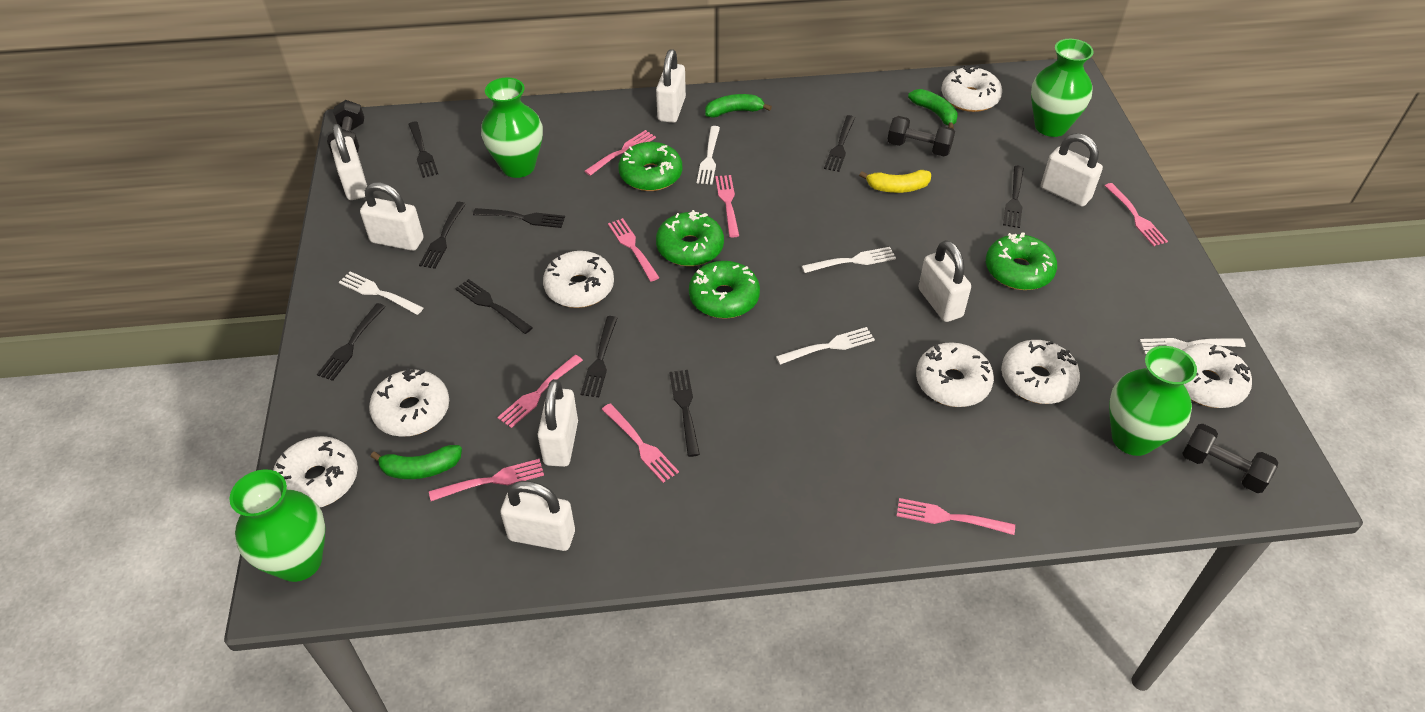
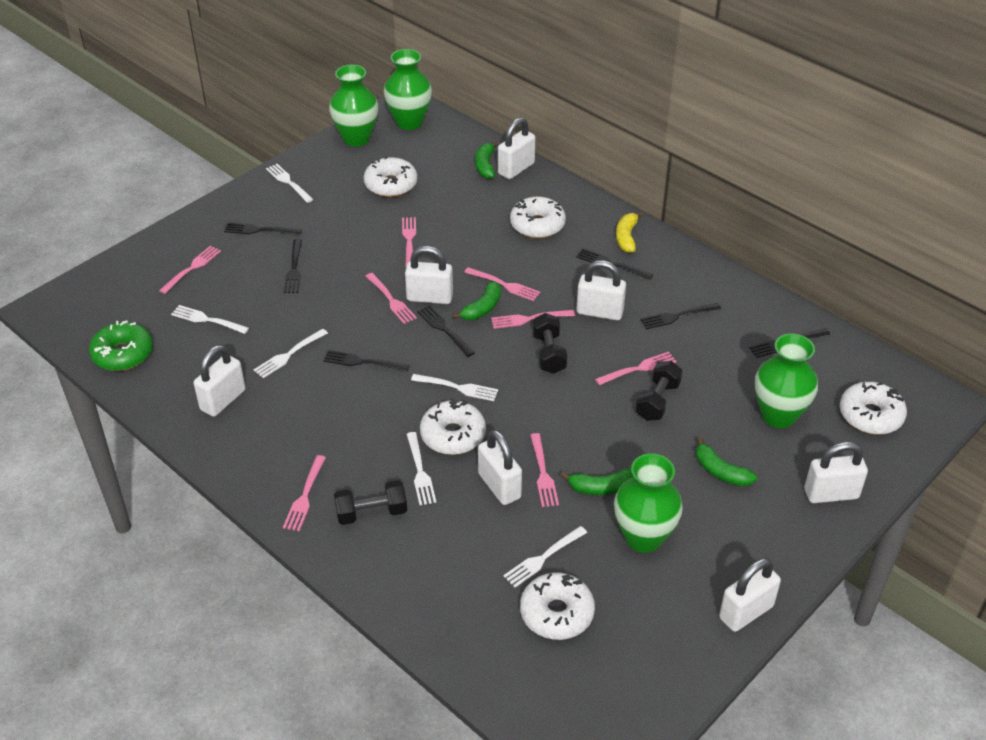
black fork: 9 -> 7
green banana: 3 -> 4
green donut: 4 -> 1
white donut: 7 -> 5
white fork: 5 -> 6

